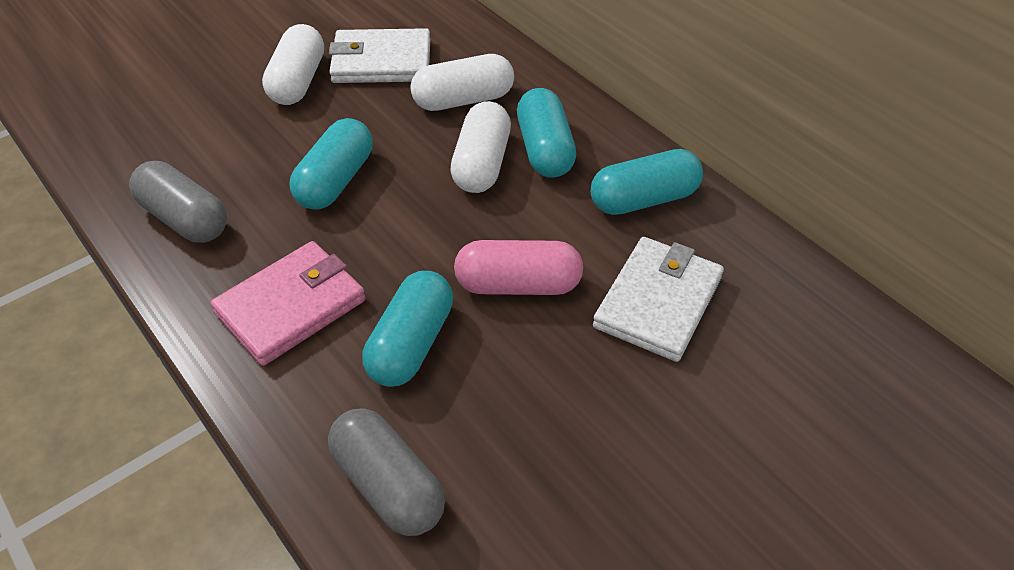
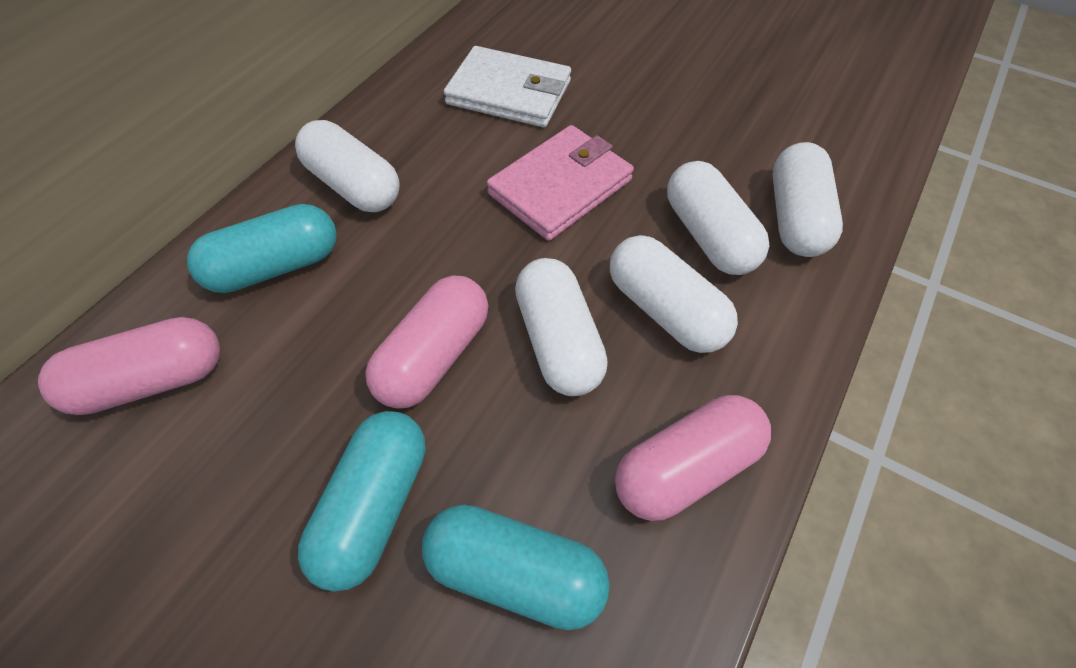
grey capsule: 2 -> 0
pink capsule: 1 -> 3
turquoise capsule: 4 -> 3
white capsule: 3 -> 5
white wallet: 2 -> 1

